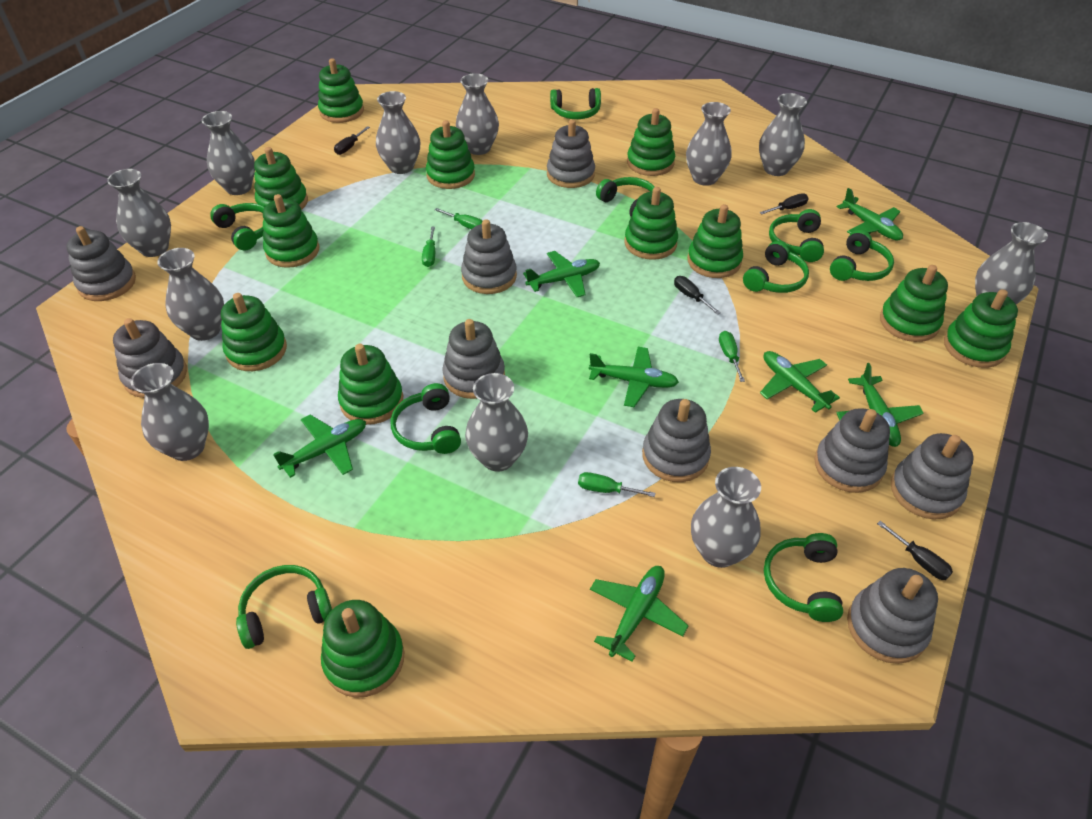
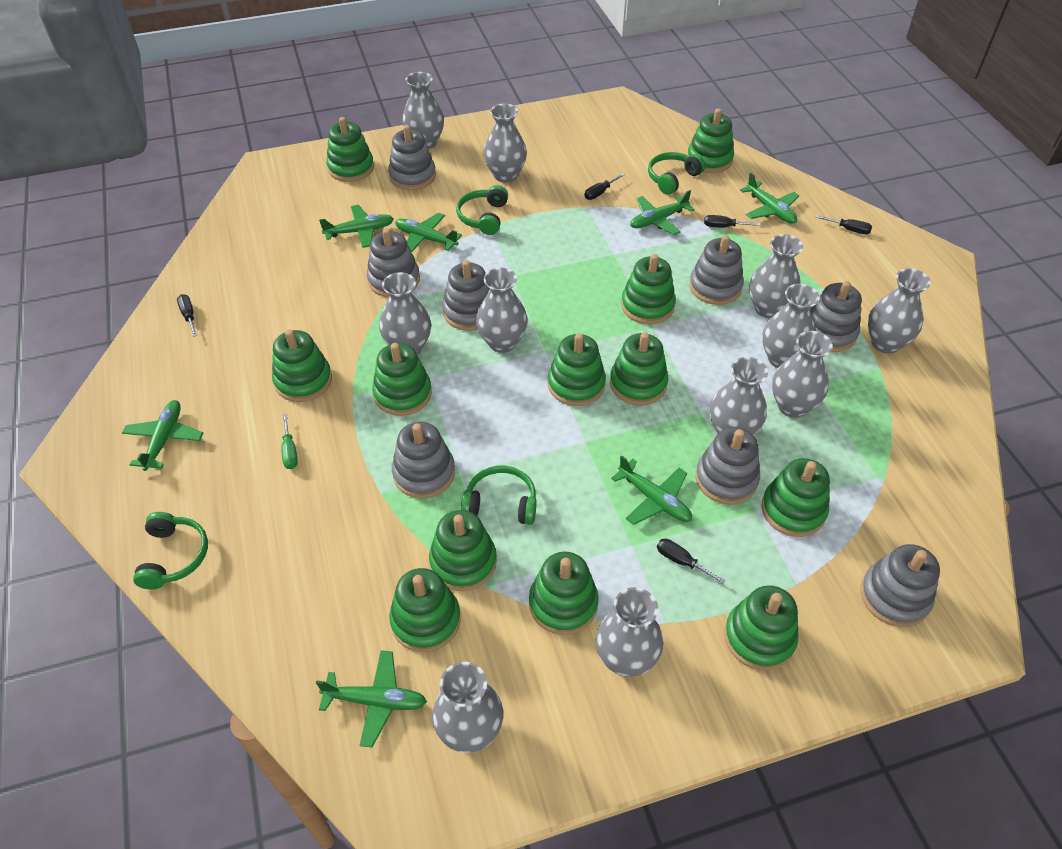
black screwdriver: 4 -> 5
green headphones: 9 -> 4
green screwdriver: 4 -> 1
grey stacking toy: 9 -> 8

